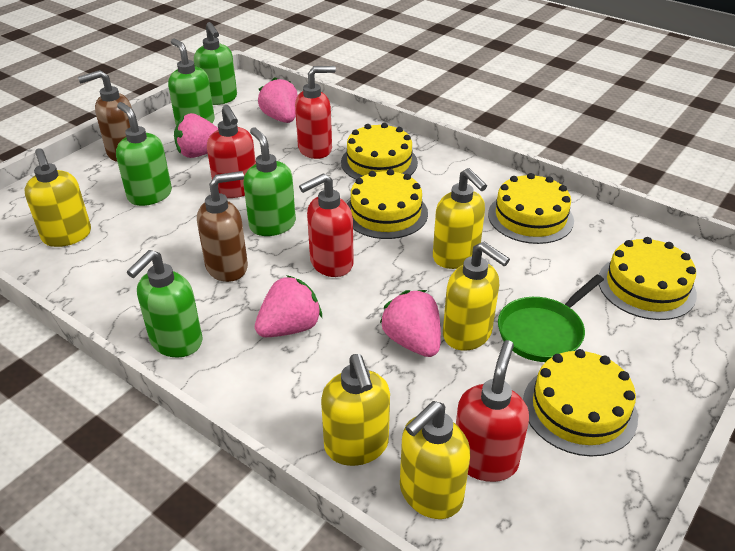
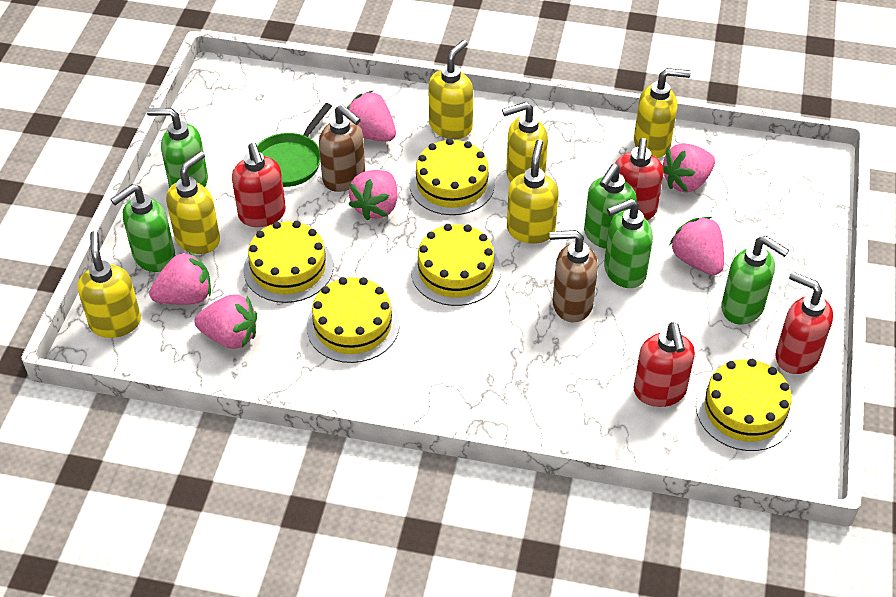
pink strawberry: 4 -> 6
yellow soap dispenser: 5 -> 6

